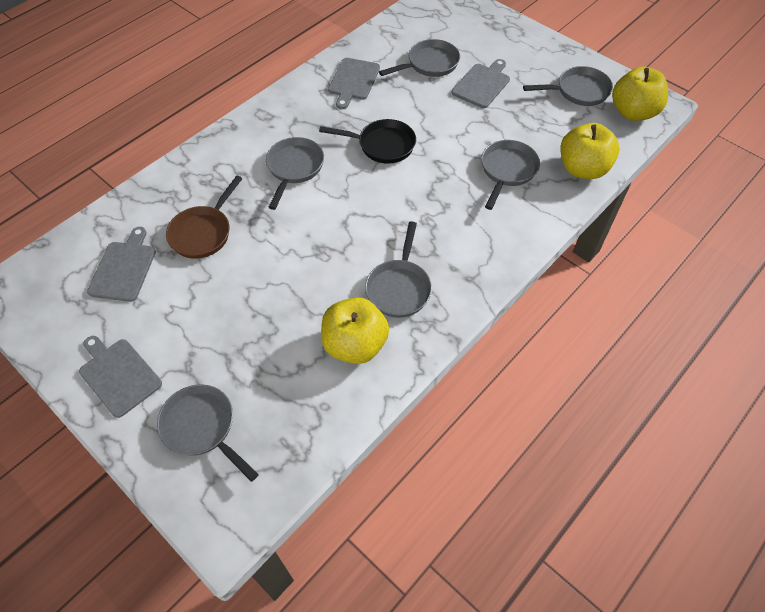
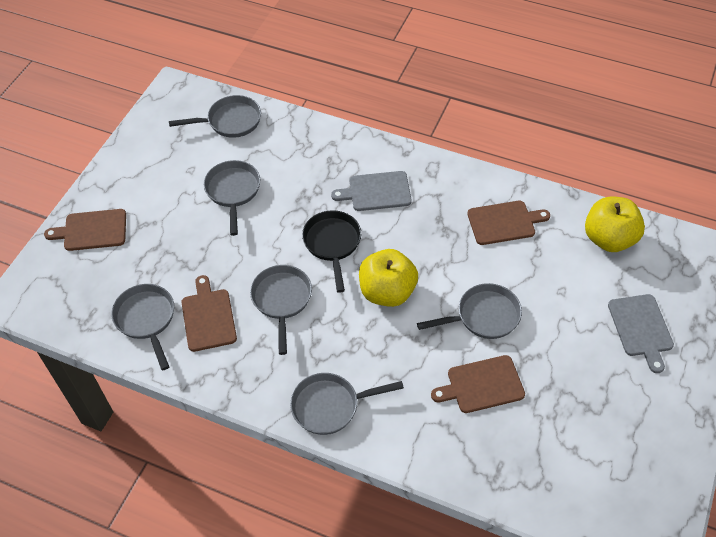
brown cutting board: 0 -> 4
brown pan: 1 -> 0
grey cutting board: 4 -> 2
yellow apple: 3 -> 2

